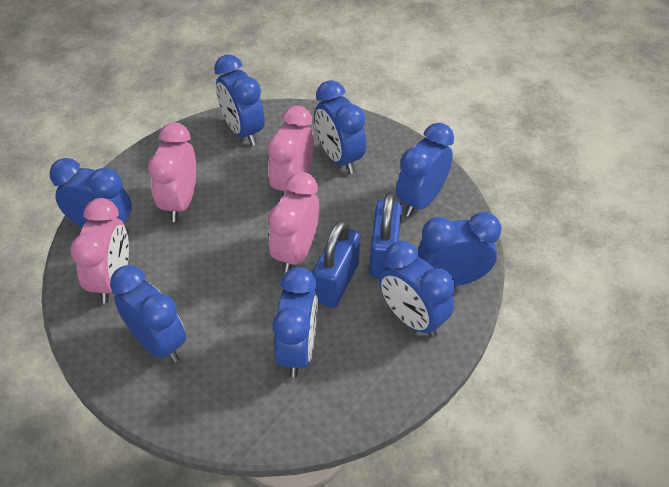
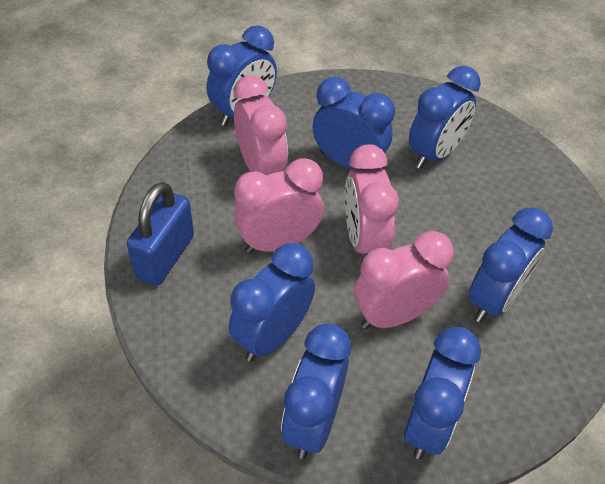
blue clock: 8 -> 7
blue padlock: 2 -> 1

